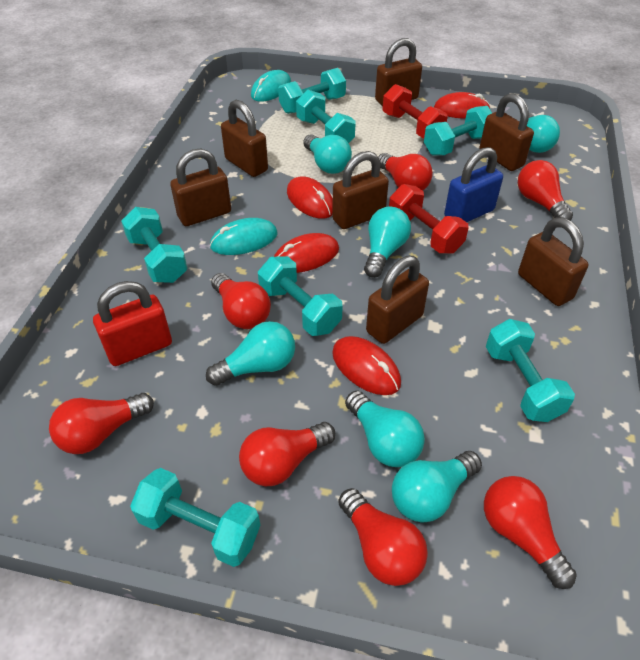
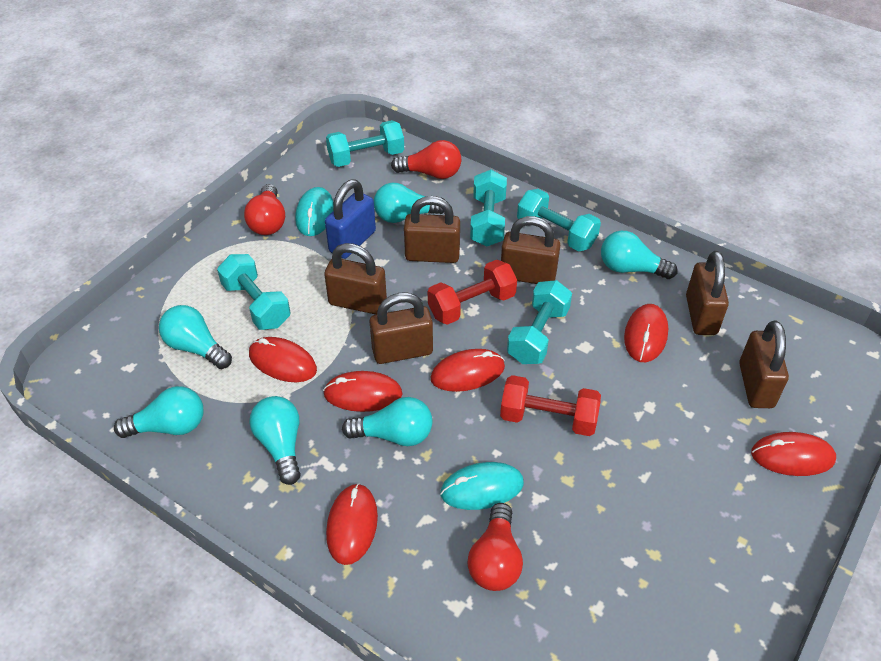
brown padlock: 7 -> 6
red light bulb: 7 -> 3
red mouse: 4 -> 6
red padlock: 1 -> 0
turquoise dumbbell: 7 -> 5

